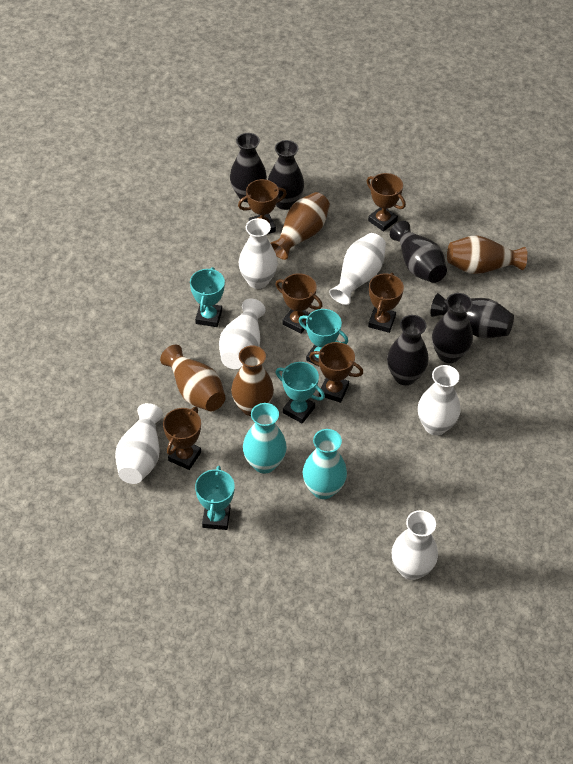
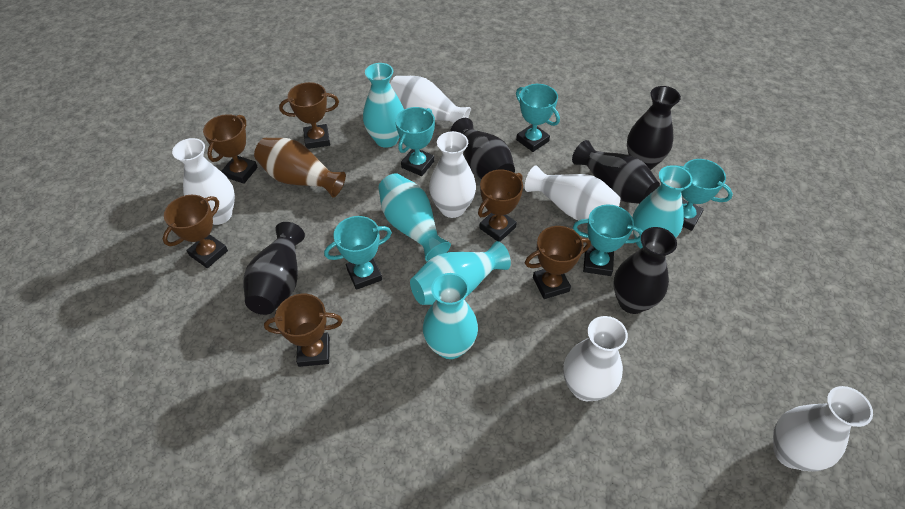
black vase: 6 -> 5
brown vase: 4 -> 1
turquoise trophy: 4 -> 5
turquoise vase: 2 -> 5

